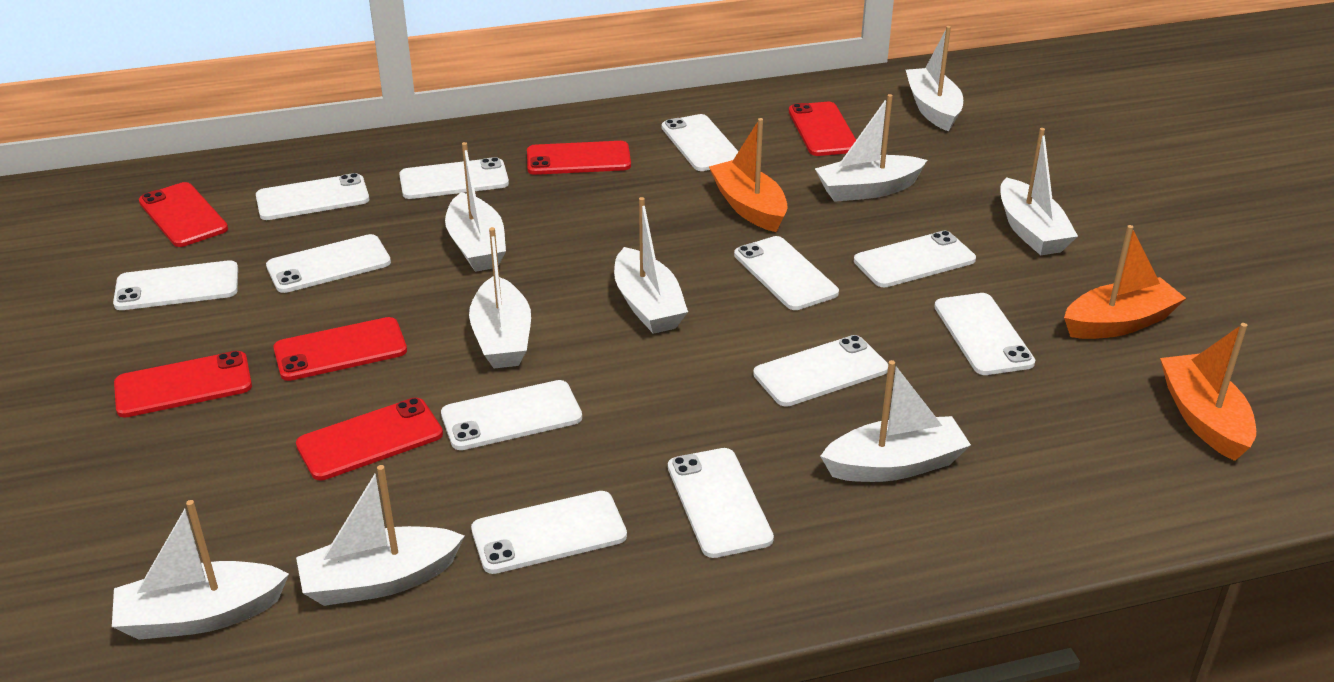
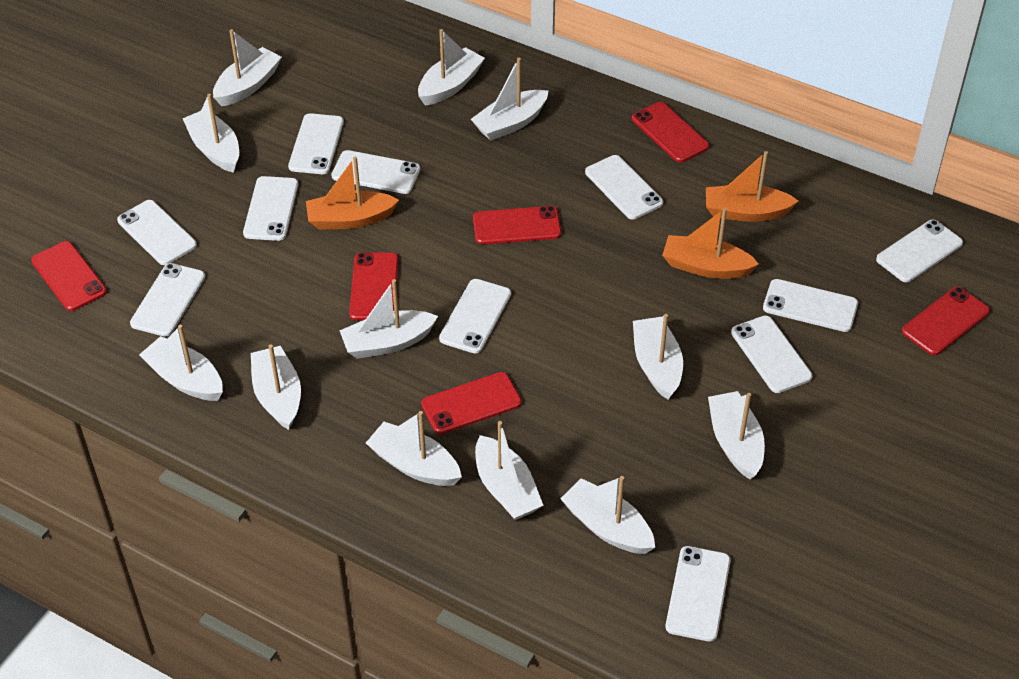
white boat: 9 -> 12
white phone: 12 -> 11

